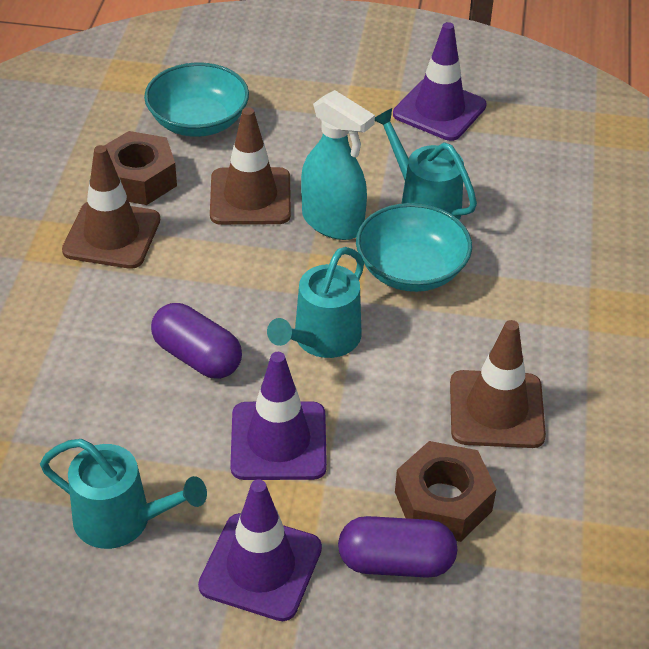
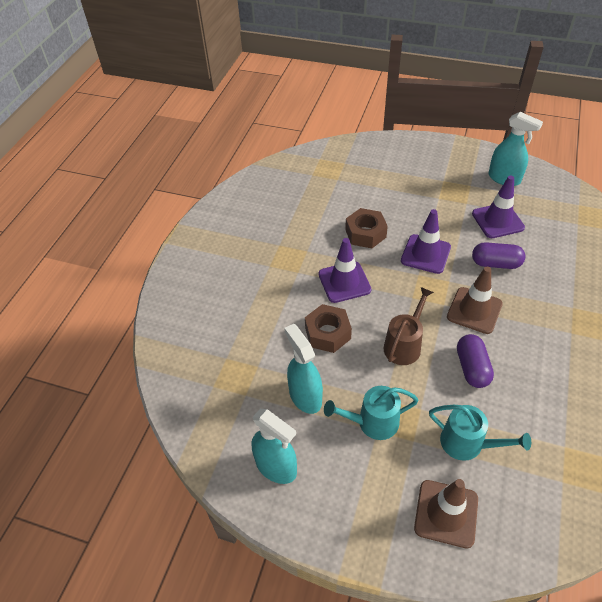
brown traffic cone: 3 -> 2
brown watering can: 0 -> 1
turquoise bowl: 2 -> 0
turquoise spray bottle: 1 -> 3
turquoise watering can: 3 -> 2

